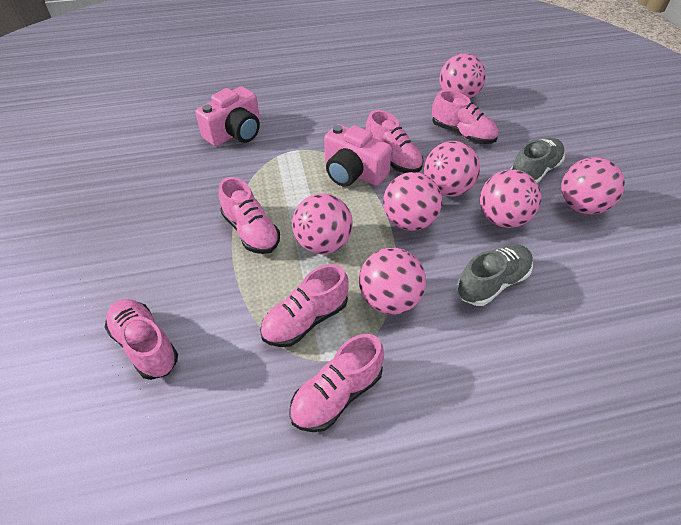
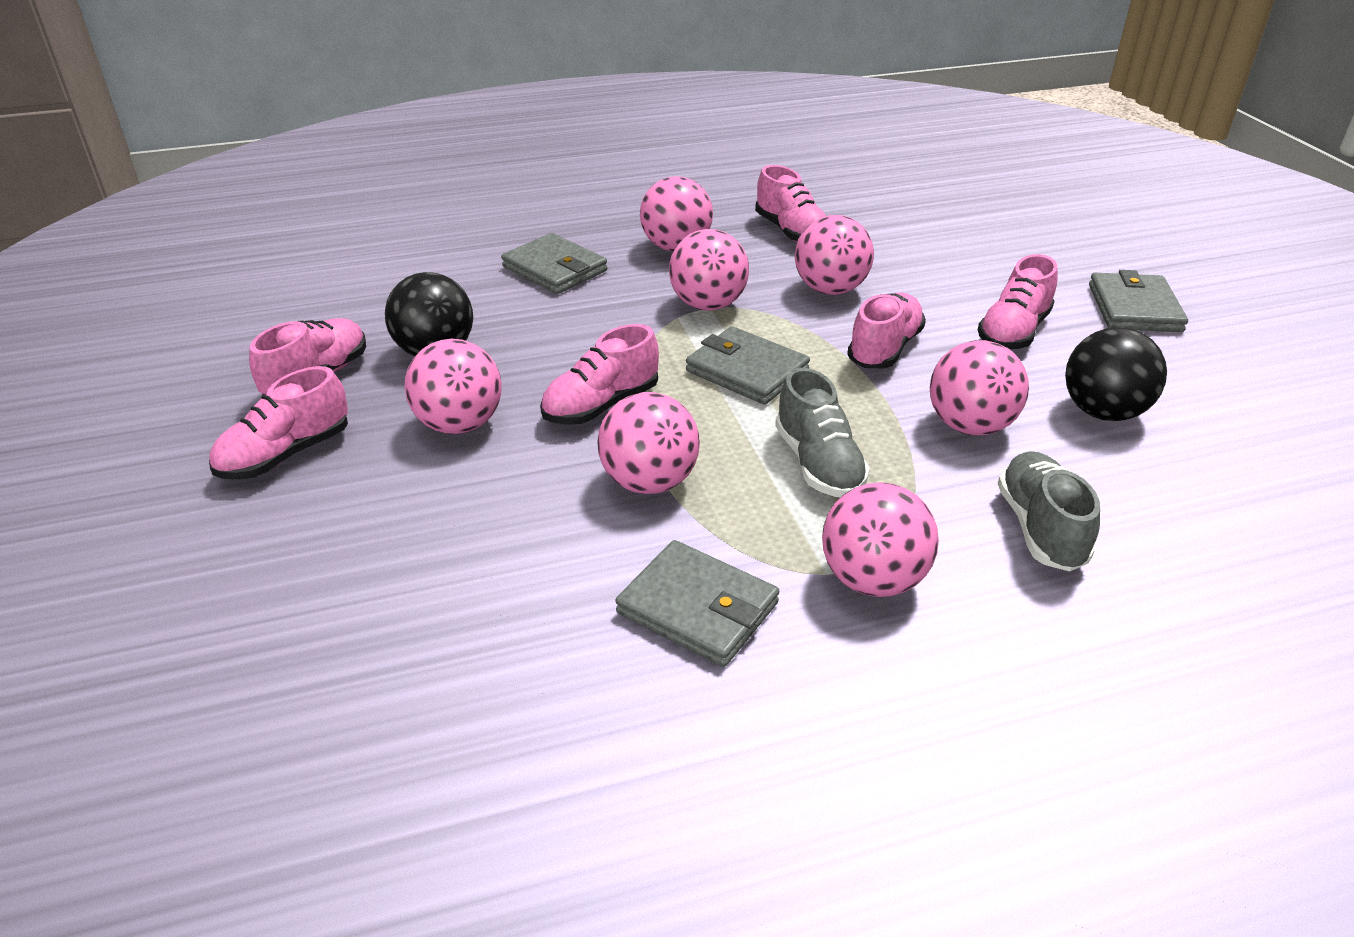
black ball: 0 -> 2
grey wallet: 0 -> 4
pink camera: 2 -> 0

